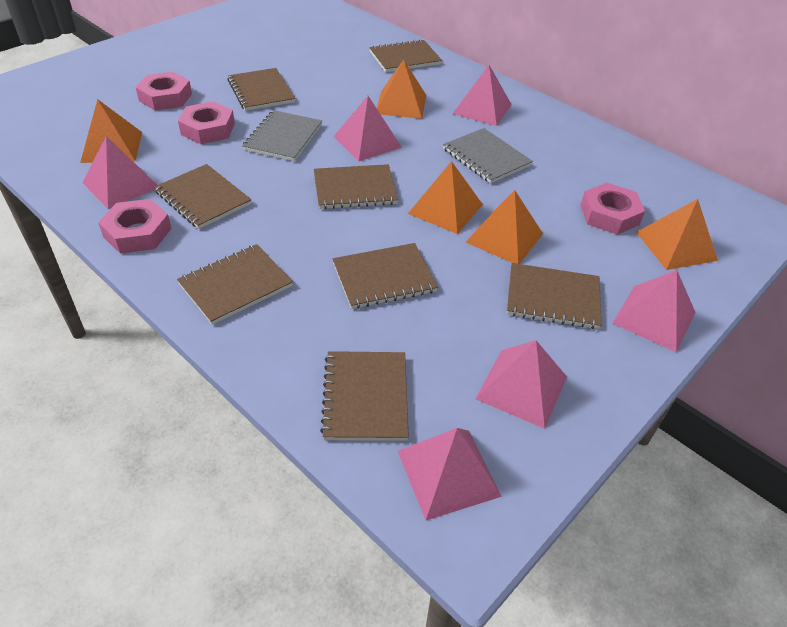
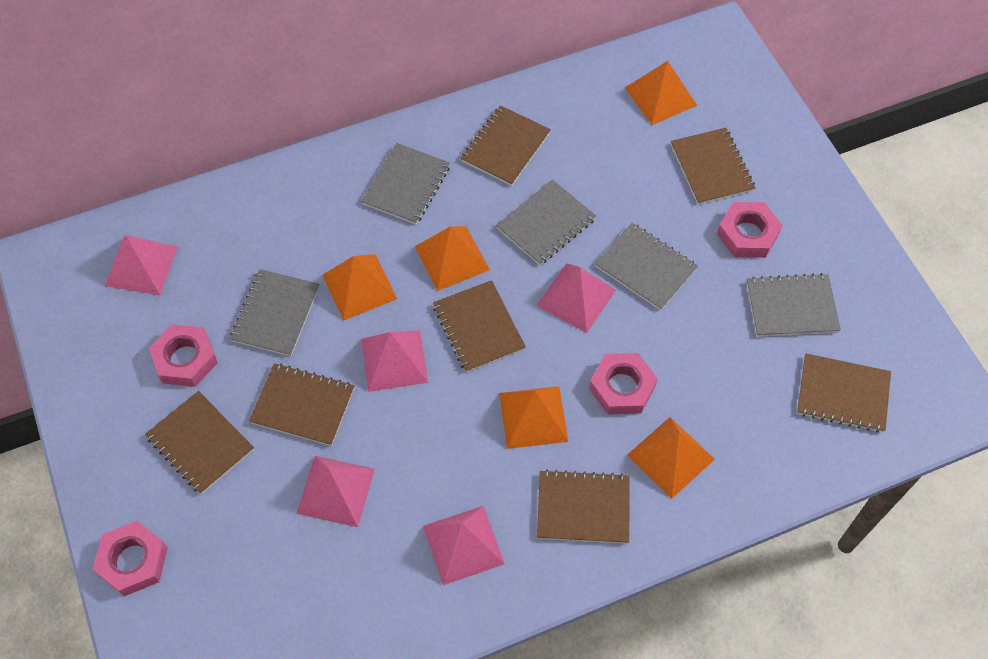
brown notebook: 8 -> 7
grey notebook: 2 -> 5
pink pyramid: 6 -> 5

